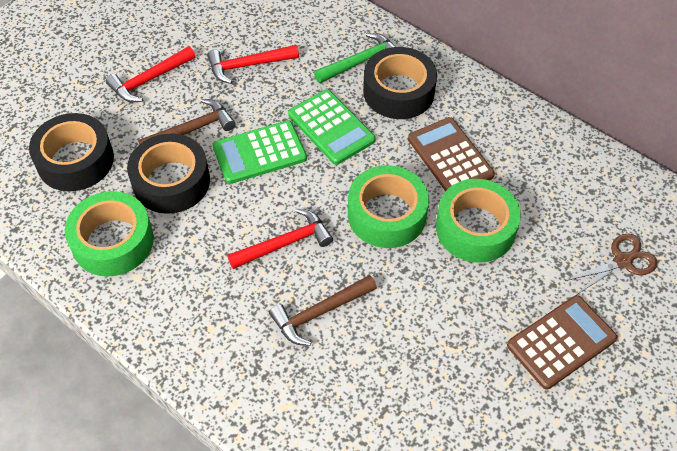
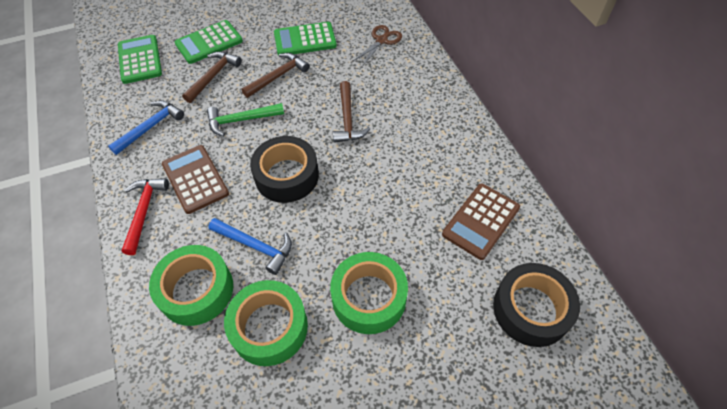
black tape: 3 -> 2
blue hammer: 0 -> 2
brown hammer: 2 -> 3
green calculator: 2 -> 3
red hammer: 3 -> 1

